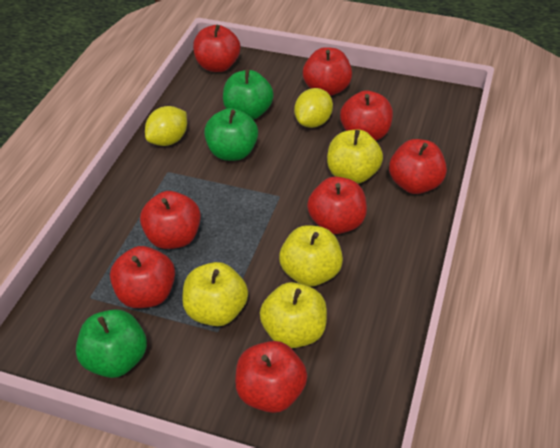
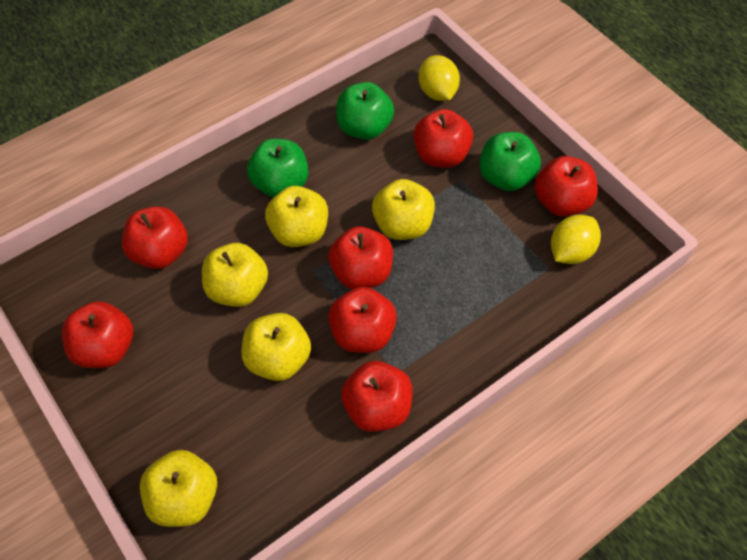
red apple: 8 -> 7
yellow apple: 4 -> 5

